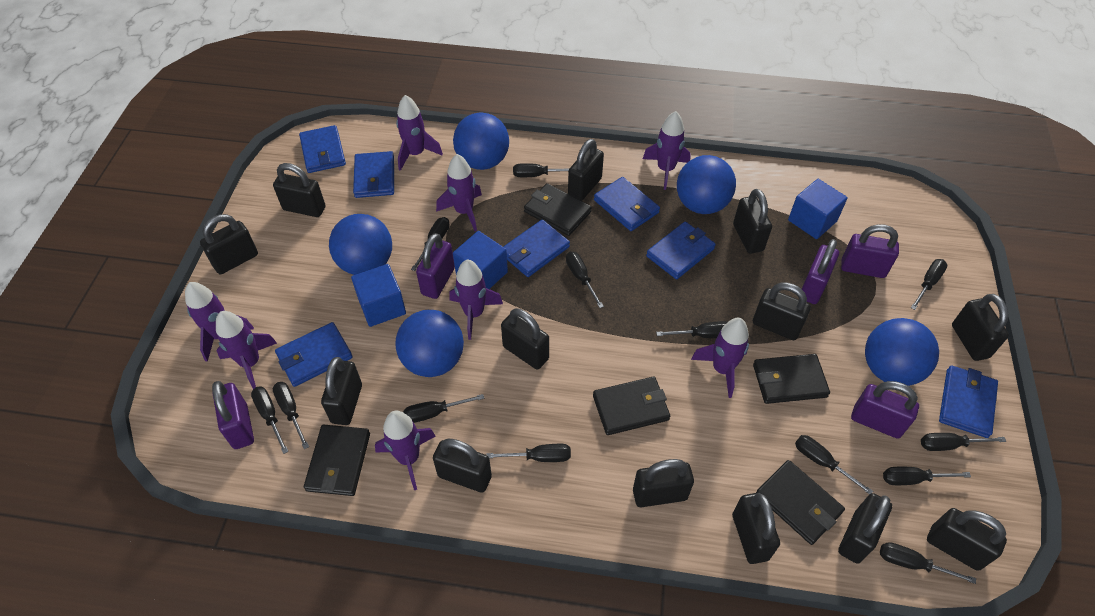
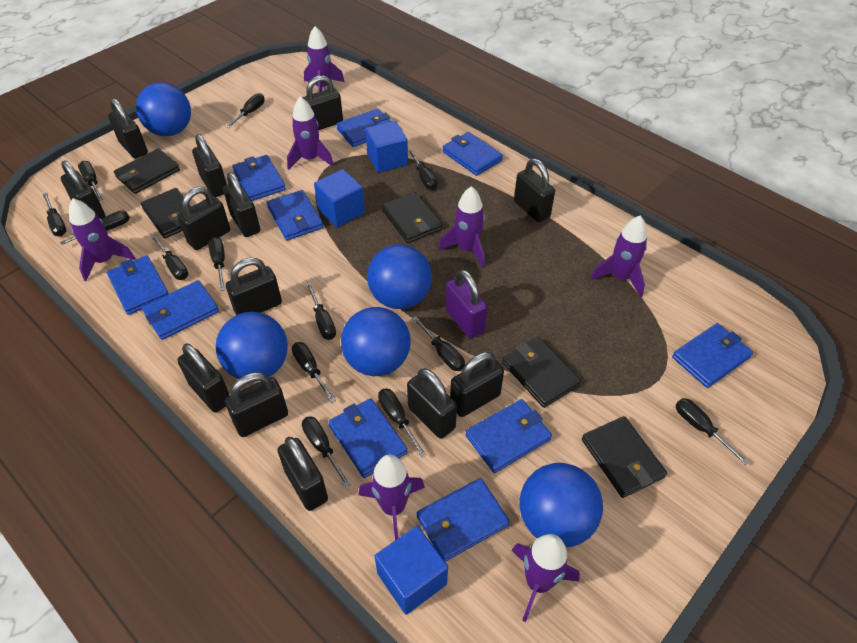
blue wallet: 7 -> 10
purple padlock: 5 -> 1
purple rocket: 8 -> 7

